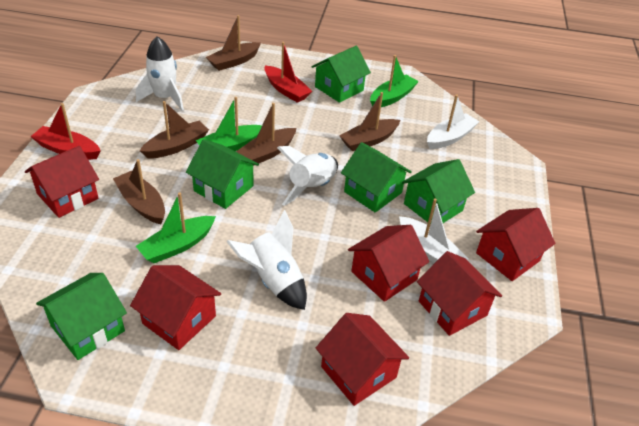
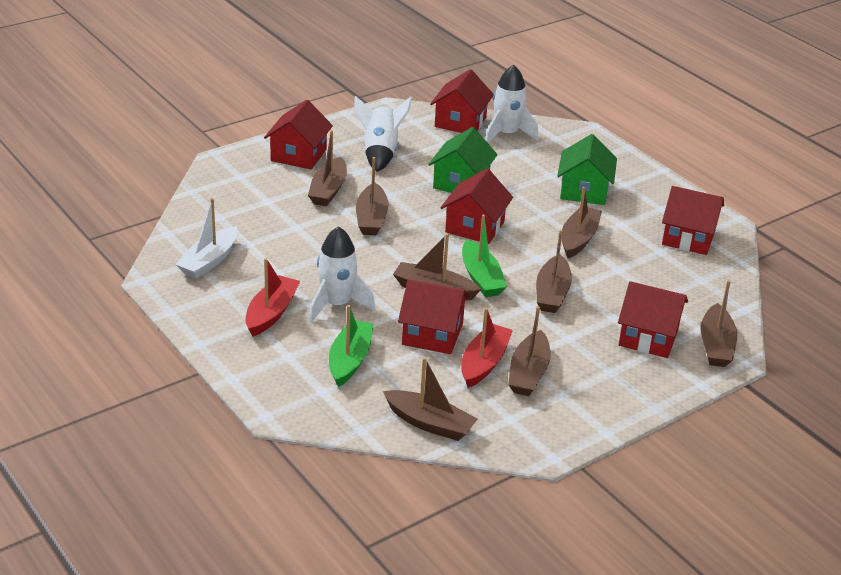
brown boat: 5 -> 8
green boat: 3 -> 2
green house: 5 -> 2
white boat: 2 -> 1

